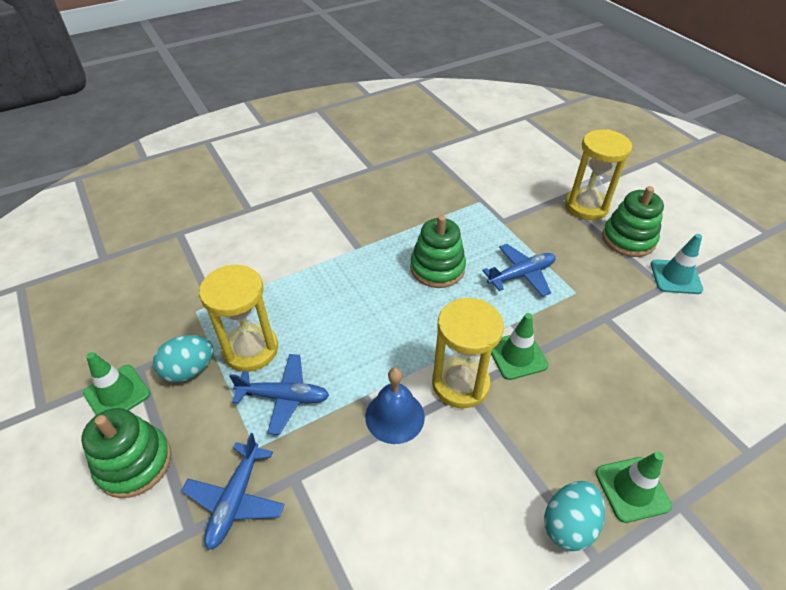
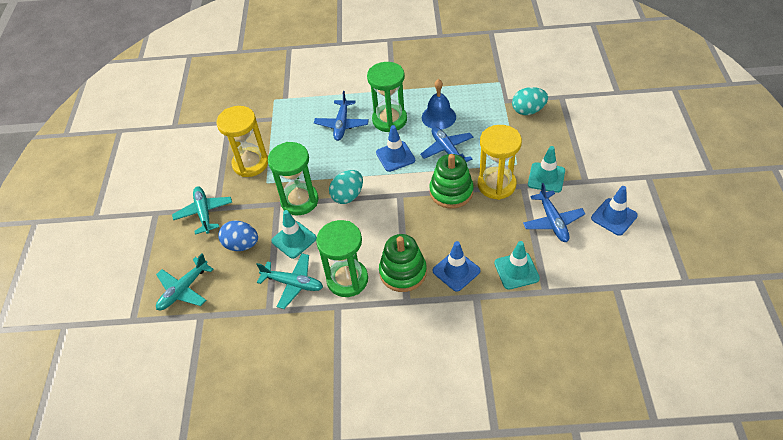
blue egg: 0 -> 1
blue traffic cone: 0 -> 3
green hourglass: 0 -> 3
green stacking toy: 3 -> 2
green traffic cone: 3 -> 0
turquoise plane: 0 -> 3
turquoise traffic cone: 1 -> 3
yellow hourglass: 3 -> 2

